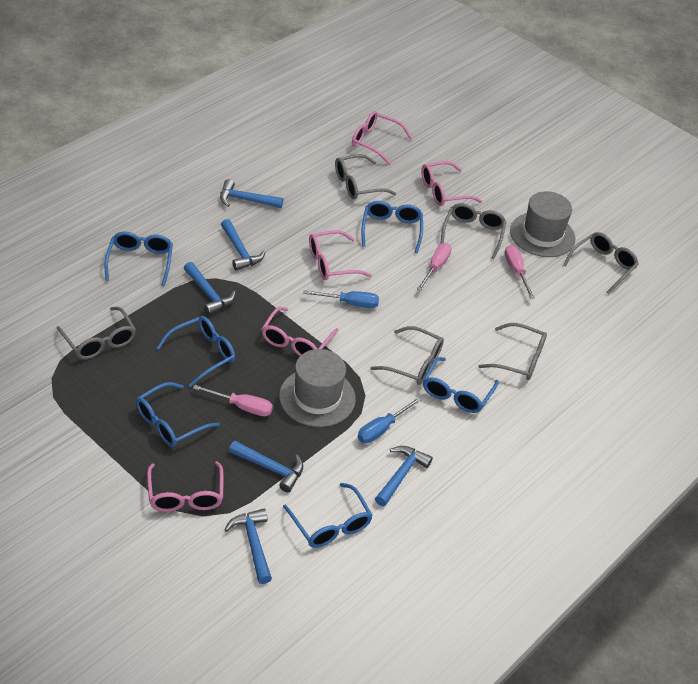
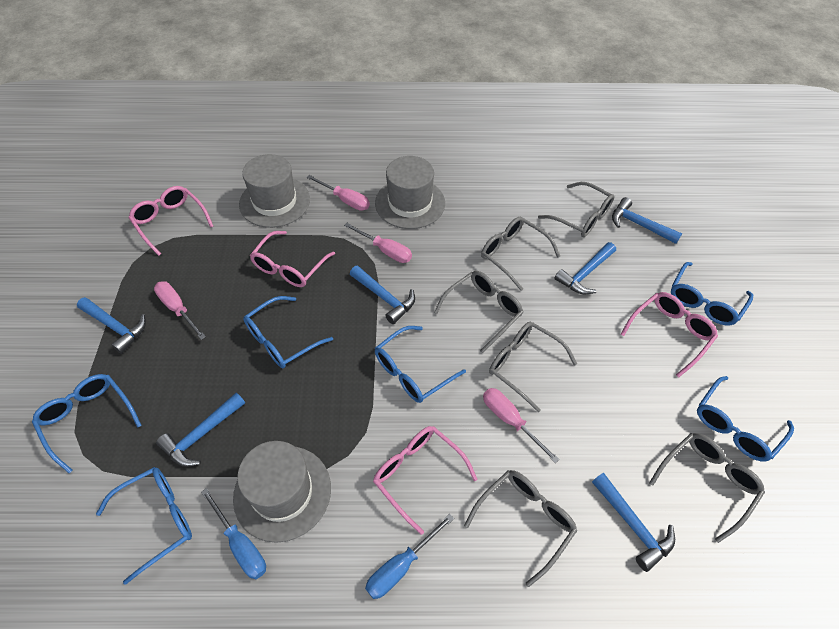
grey hat: 2 -> 3
pink glasses: 5 -> 4
pink screwdriver: 3 -> 4

